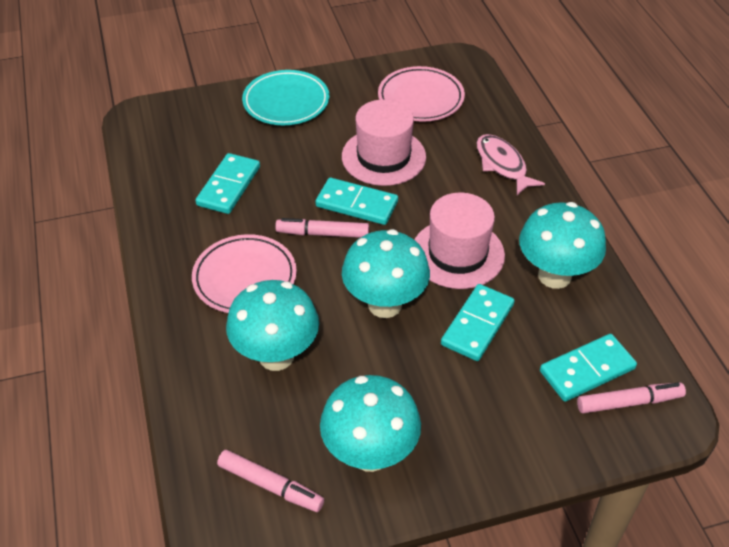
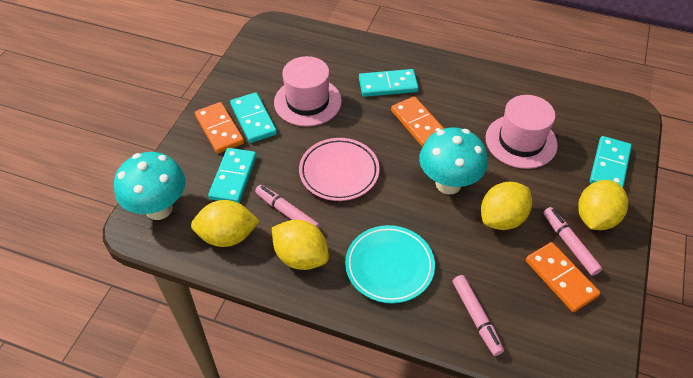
orange domino: 0 -> 3
pink fish: 1 -> 0
pink plate: 2 -> 1
turquoise mushroom: 4 -> 2
yellow lemon: 0 -> 4

